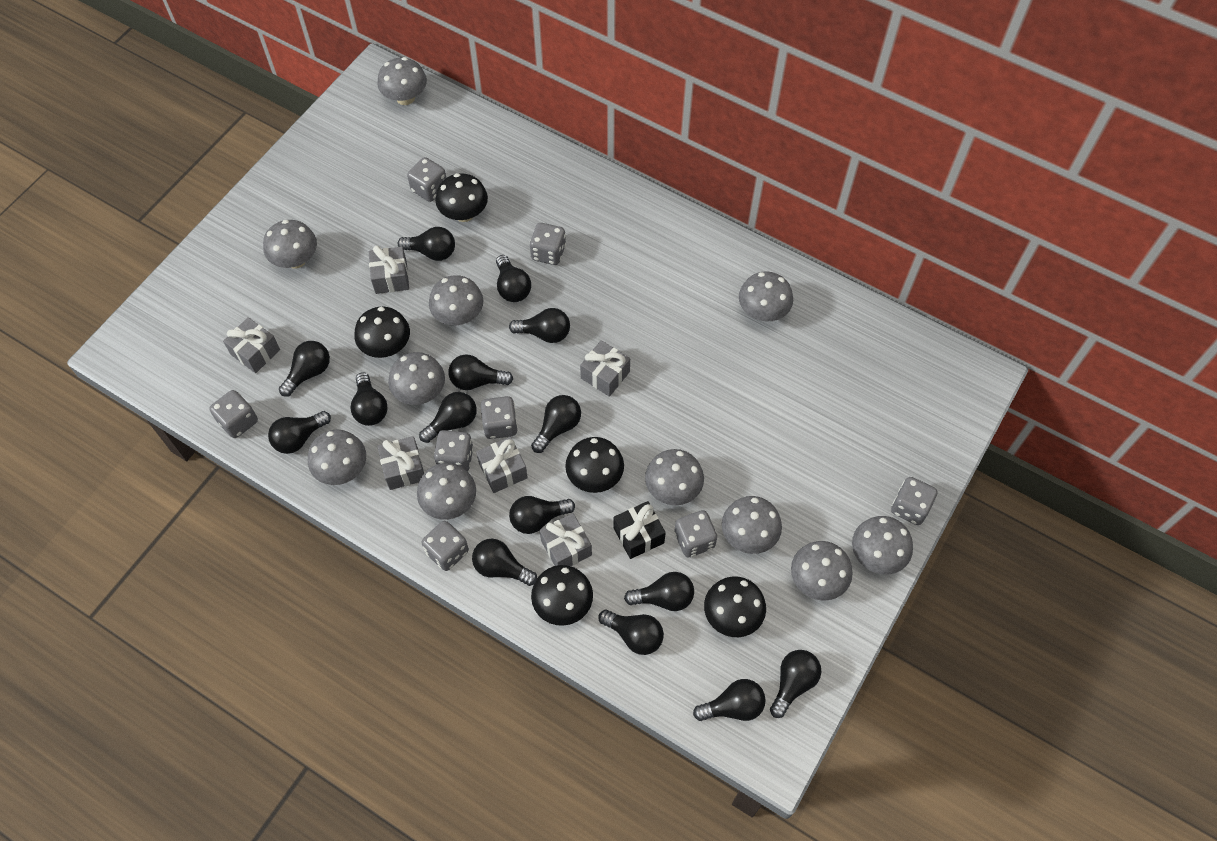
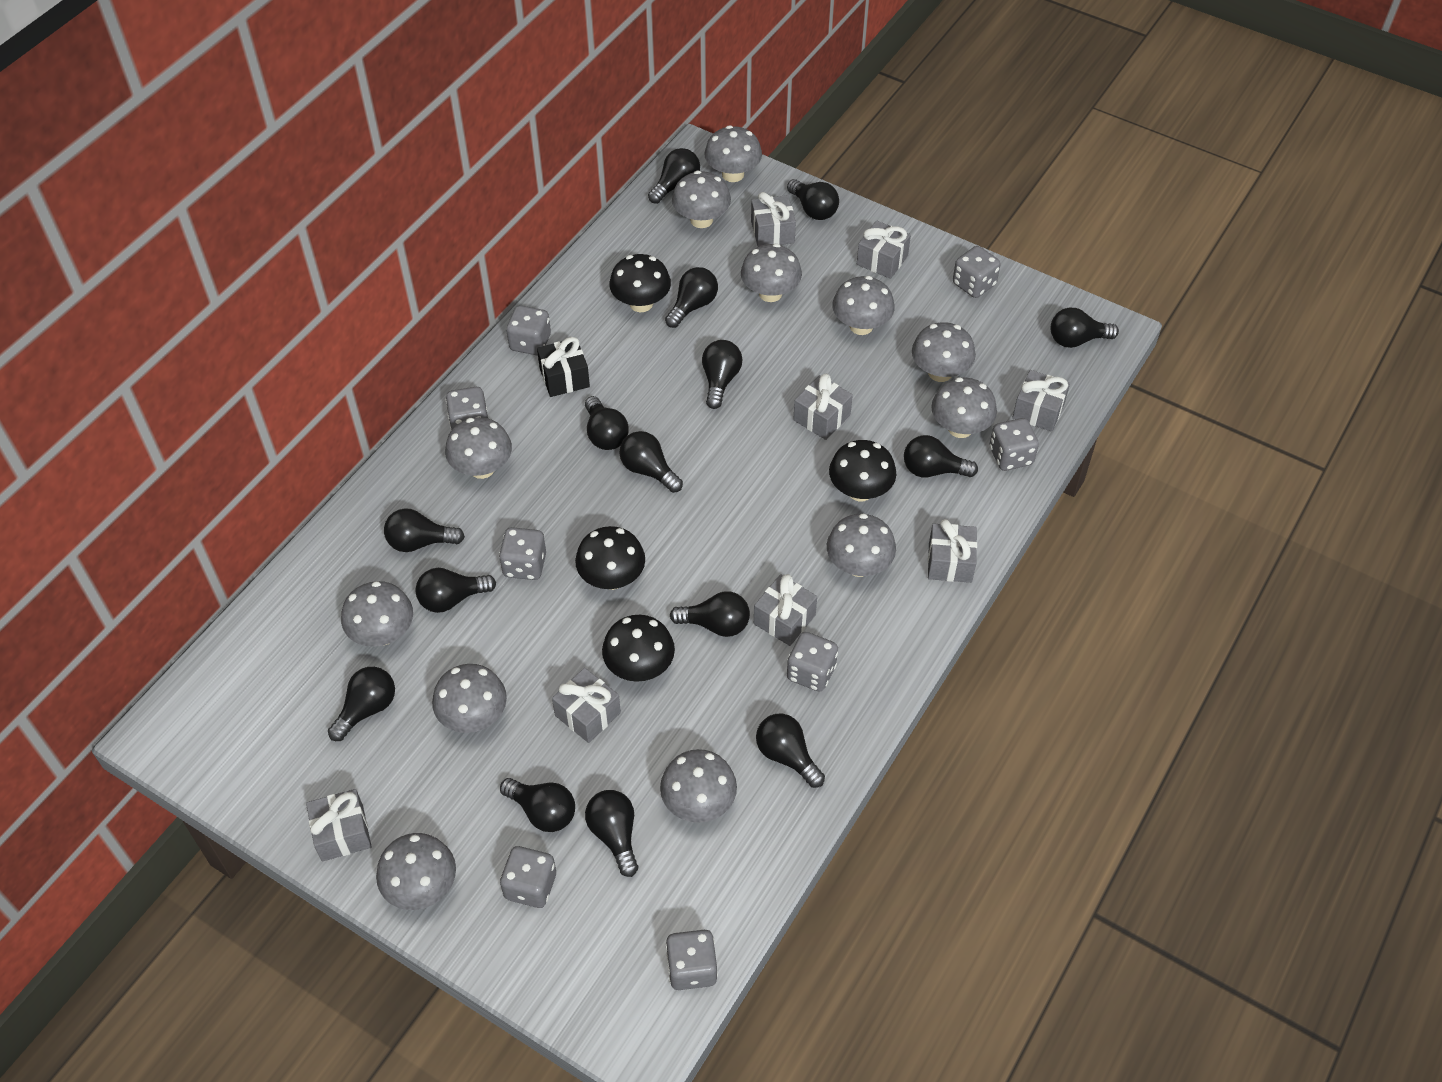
black mushroom: 5 -> 4
grey gift: 6 -> 8
grey mushroom: 11 -> 12

